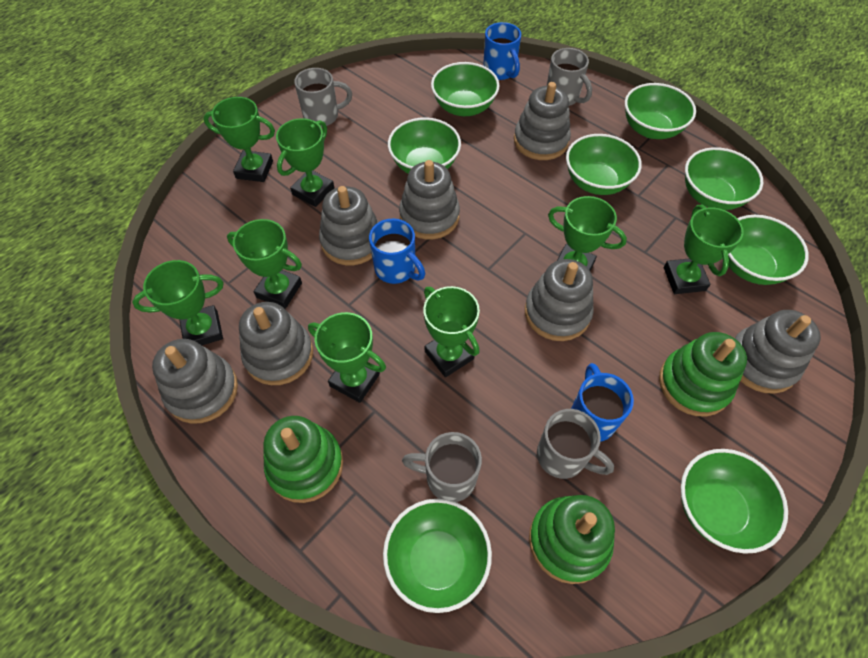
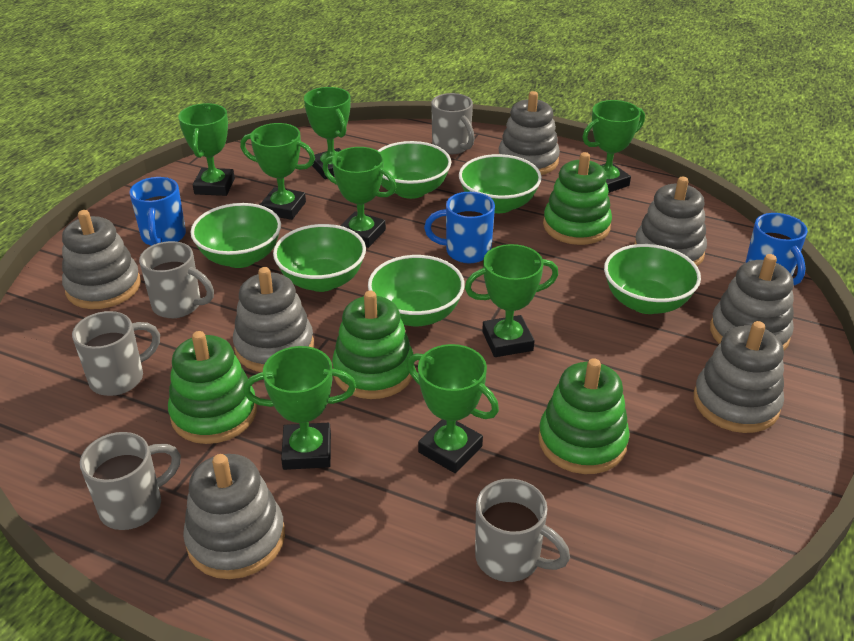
green bowl: 8 -> 6
green stacking toy: 3 -> 4
grey mug: 4 -> 5

